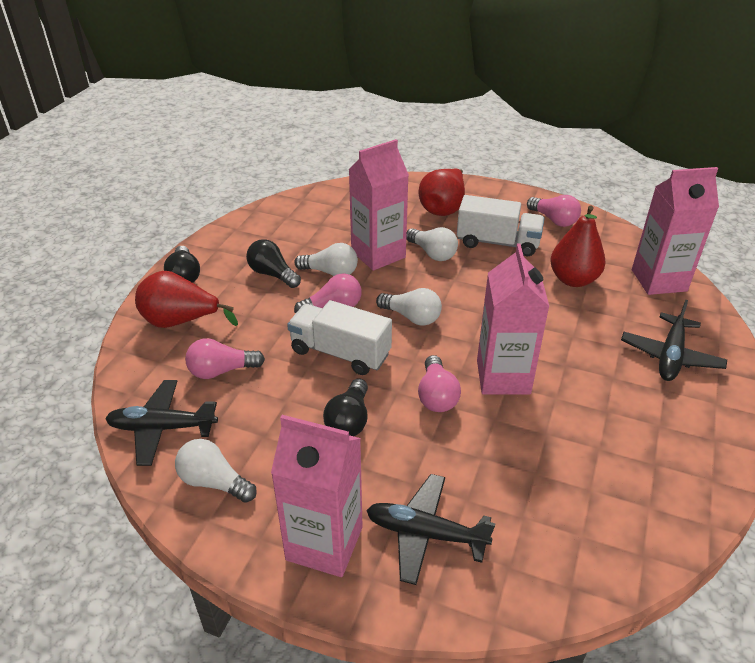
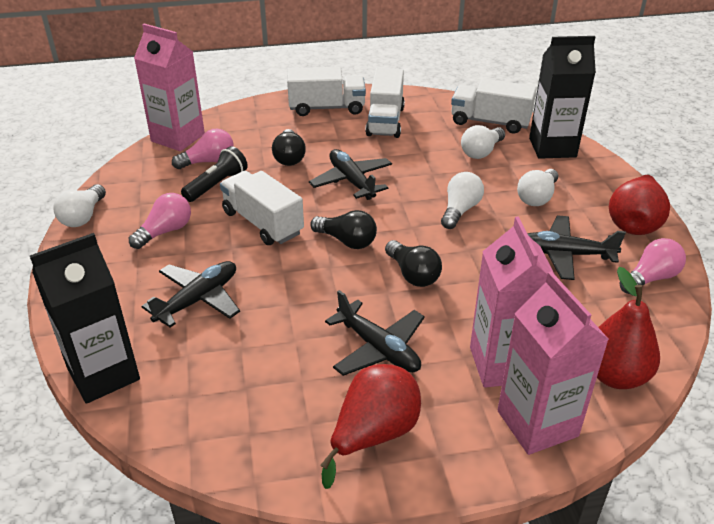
black carton: 0 -> 2
black flashlight: 0 -> 1
black plane: 3 -> 4
pink carton: 4 -> 3
pink light bulb: 4 -> 3
white truck: 2 -> 4

